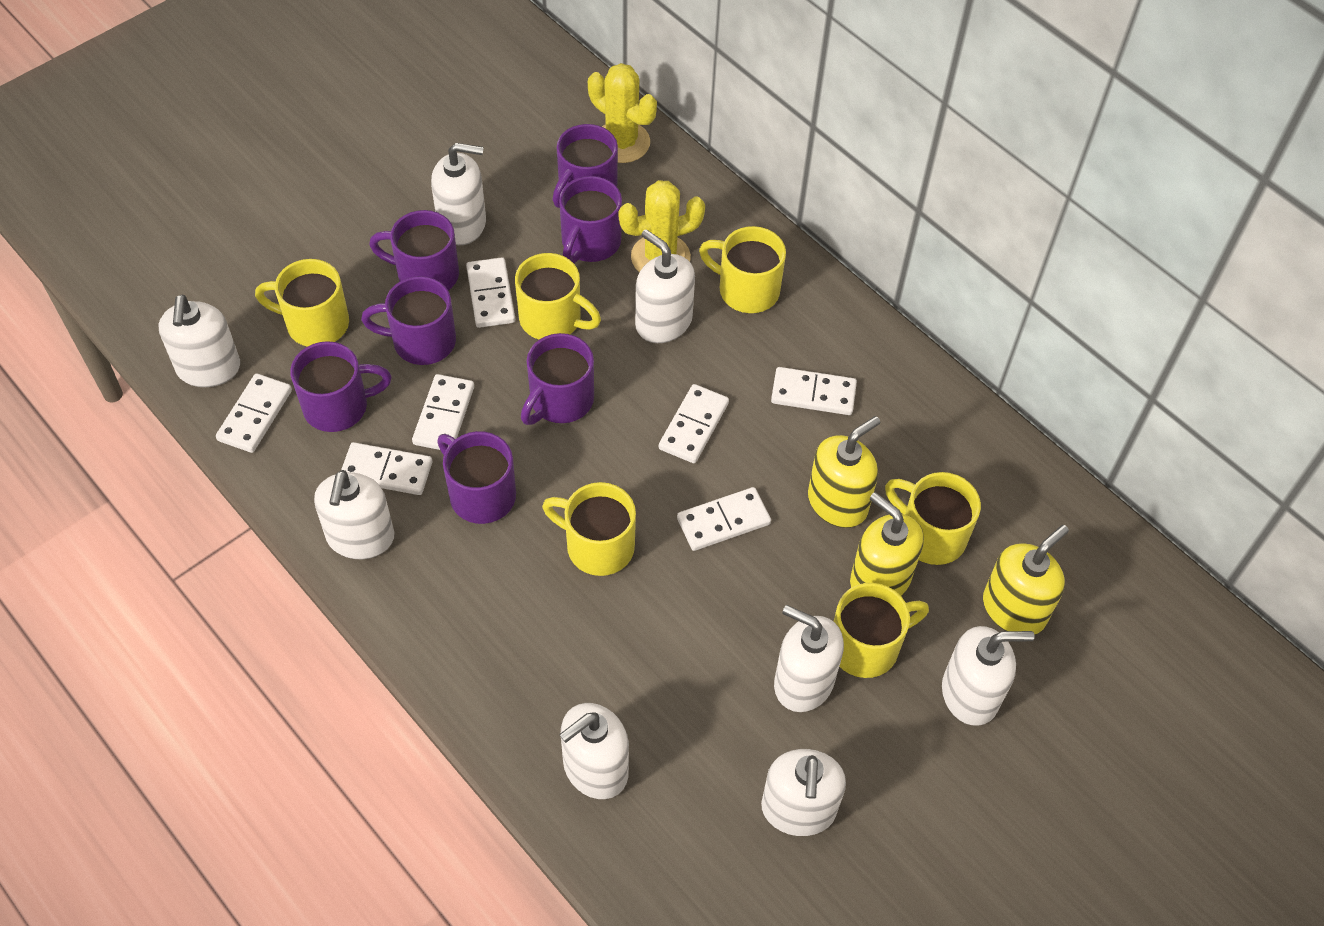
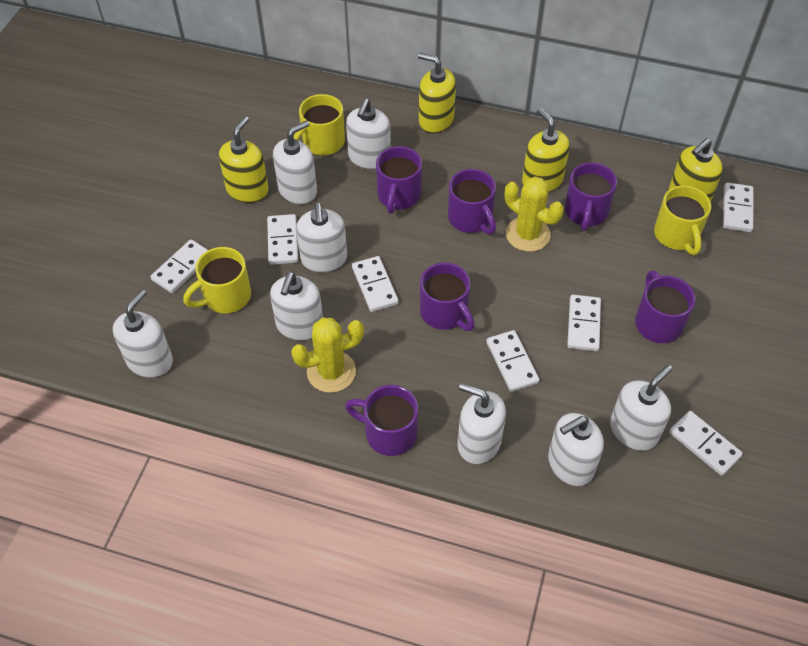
purple mug: 7 -> 6
yellow mug: 6 -> 3
yellow soap dispenser: 3 -> 4

